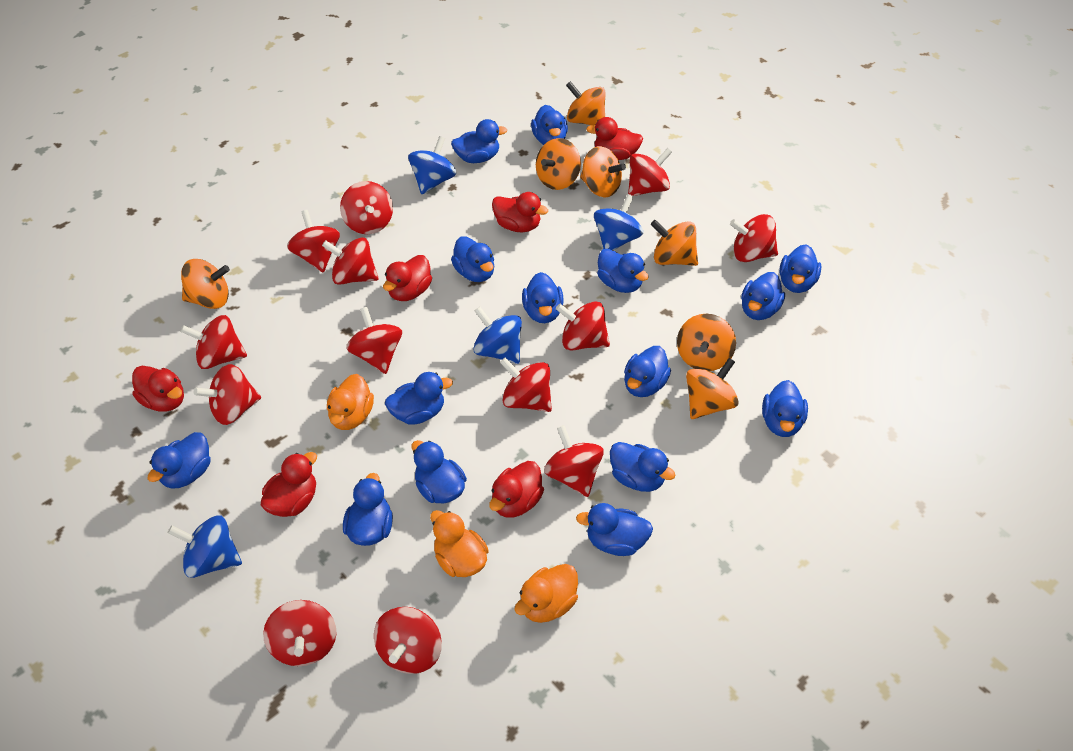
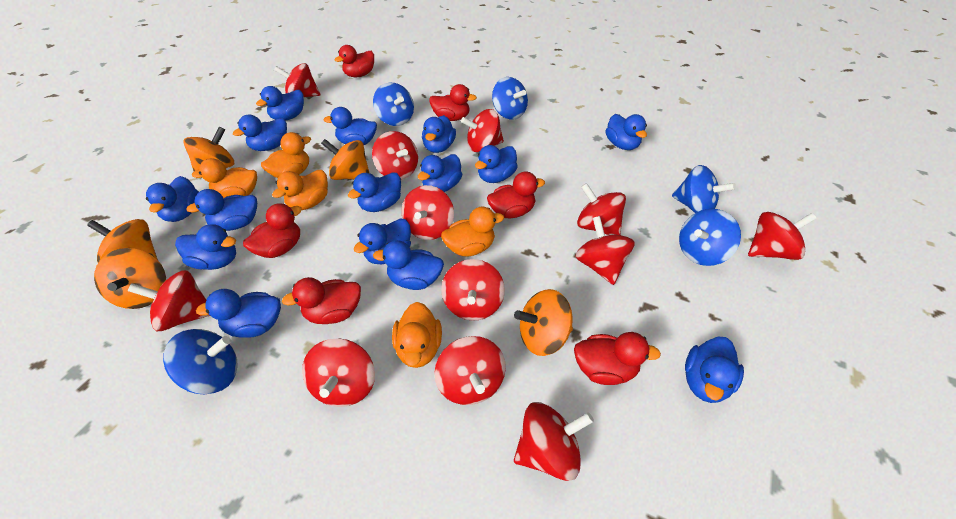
blue spinning top: 4 -> 5
orange duck: 3 -> 5
orange spinning top: 7 -> 5
red spinning top: 13 -> 12

